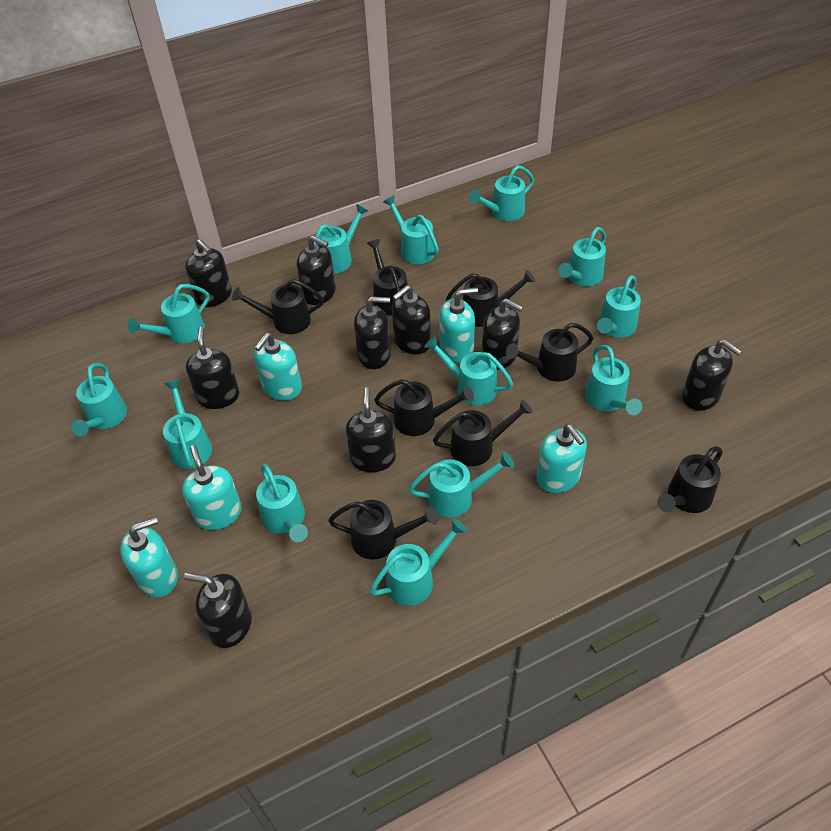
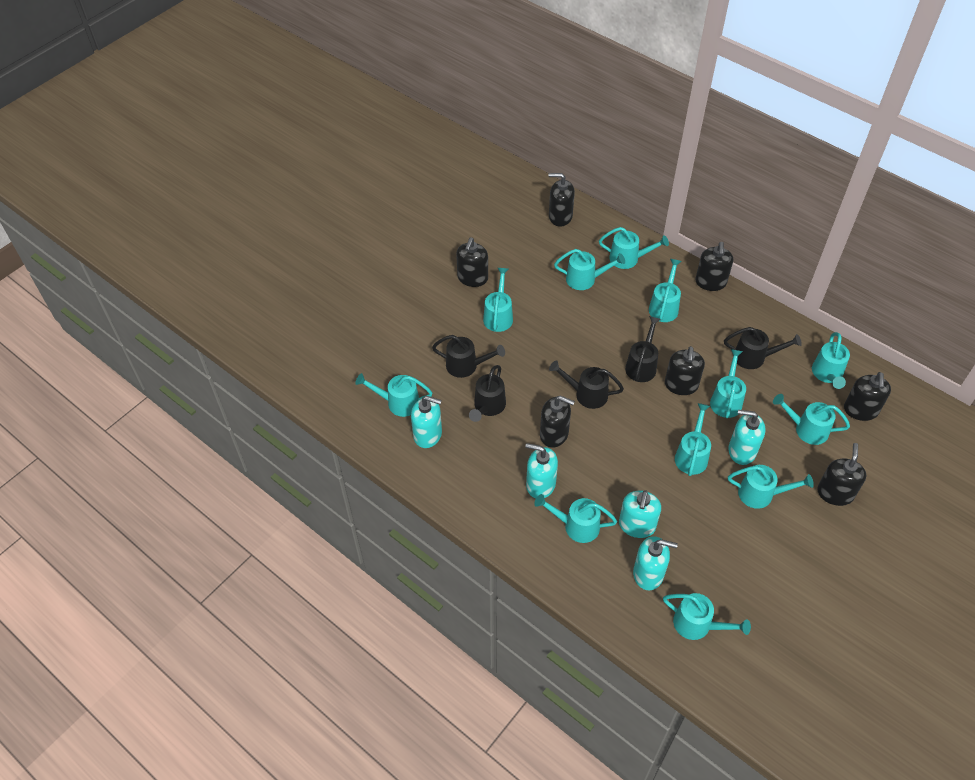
black soap dispenser: 9 -> 7
black watering can: 8 -> 5
turquoise watering can: 13 -> 12

